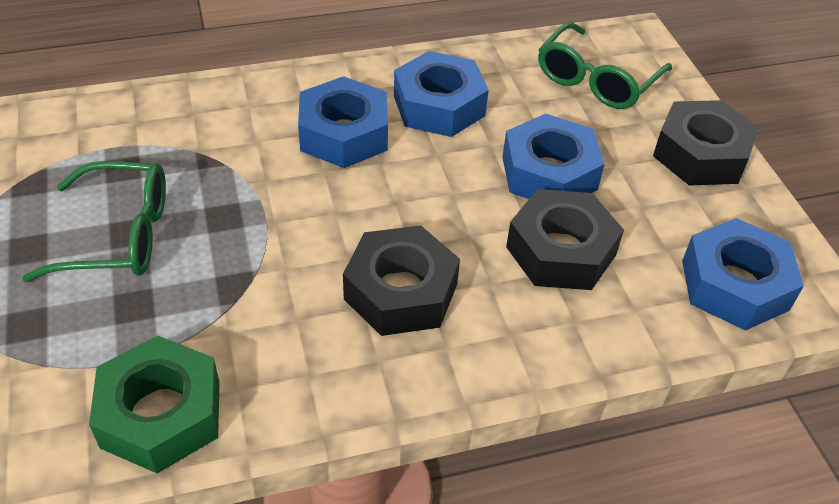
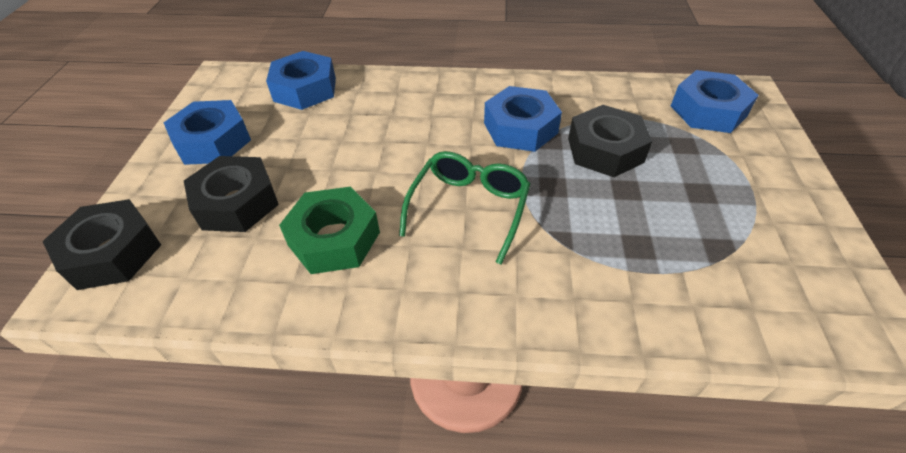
green glasses: 2 -> 1

